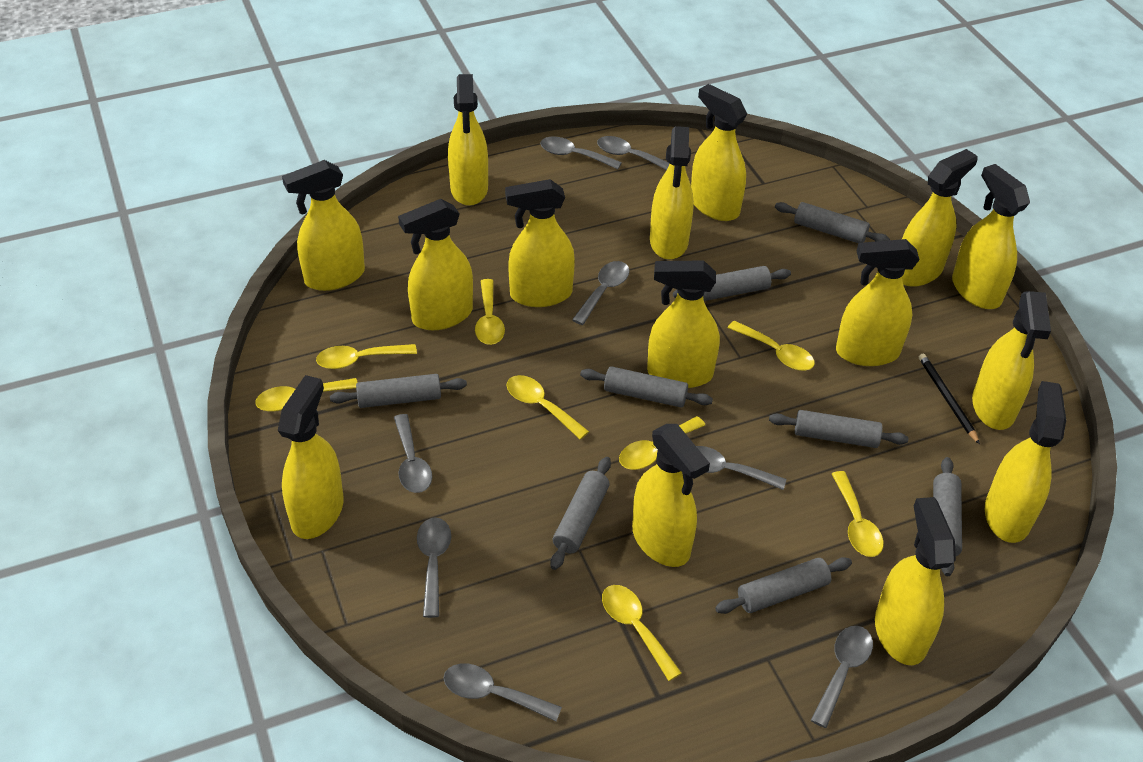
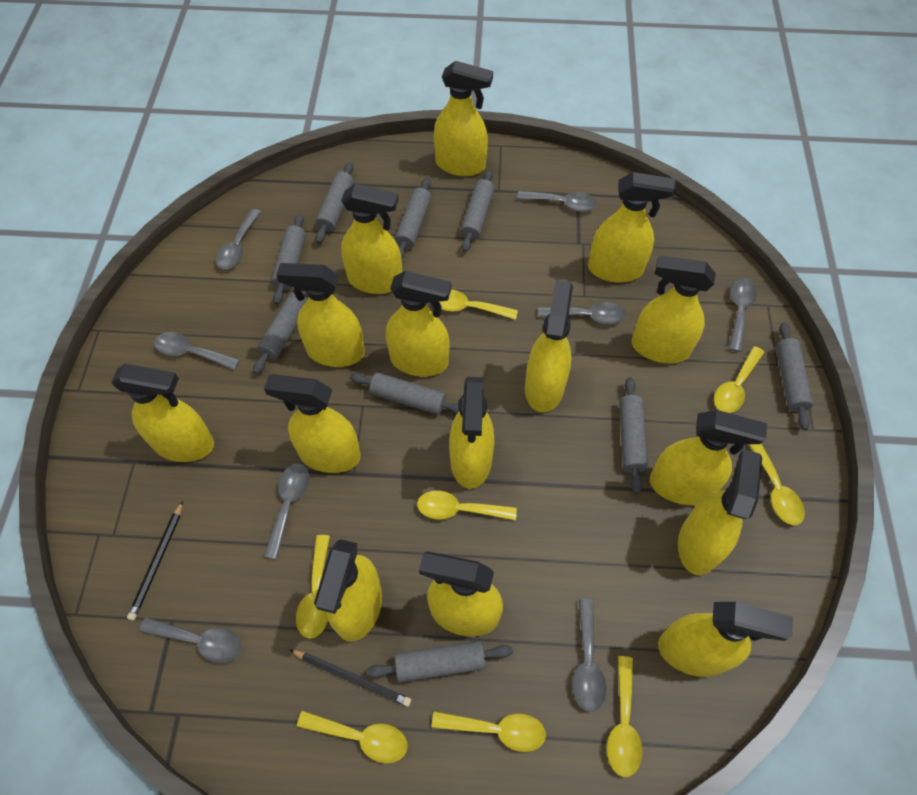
black pencil: 1 -> 2
grey rolling pin: 8 -> 9

